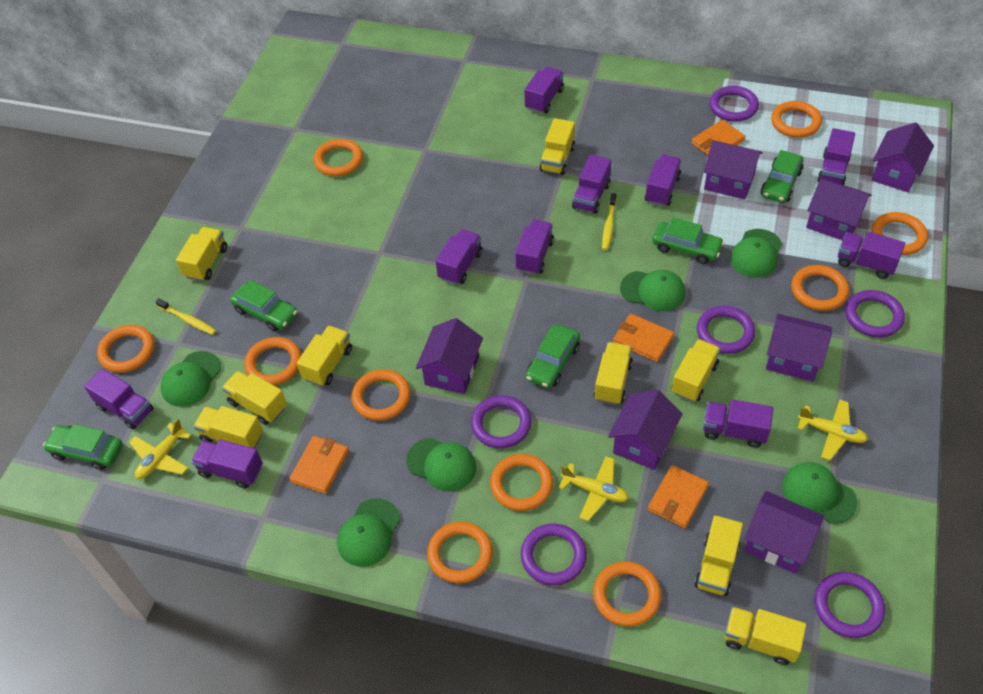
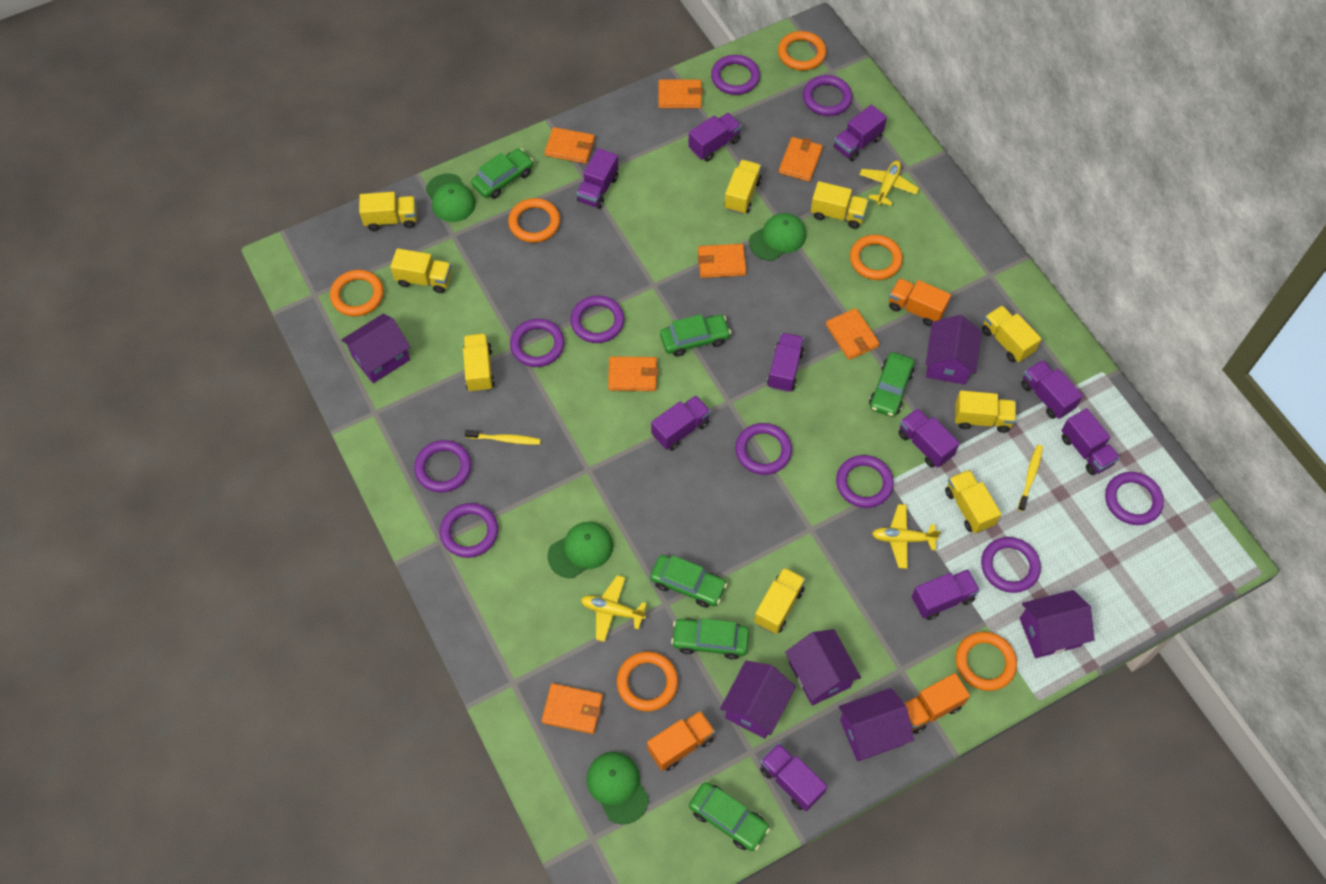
green cap: 6 -> 4
green car: 5 -> 6
orange ring: 10 -> 6
orange truck: 0 -> 3
orange wallet: 4 -> 7
purple house: 7 -> 6
purple ring: 6 -> 10

